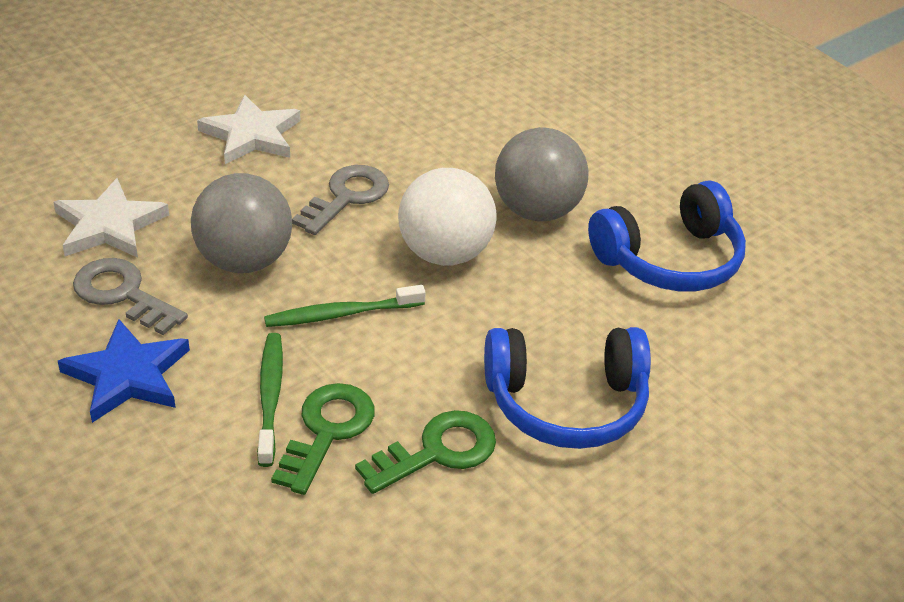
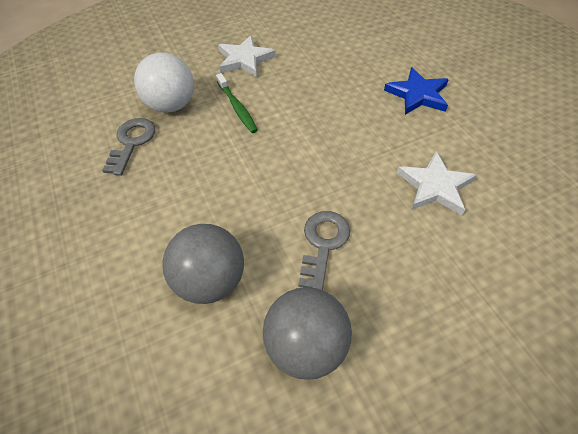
blue headphones: 2 -> 0
green key: 2 -> 0
green toothbrush: 2 -> 1

